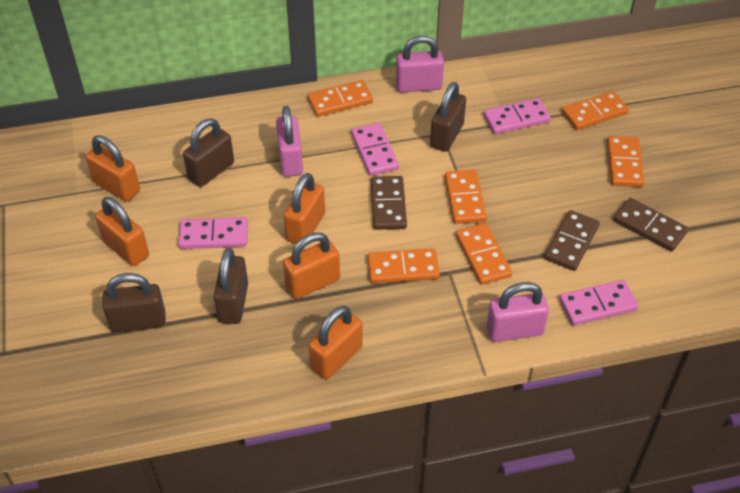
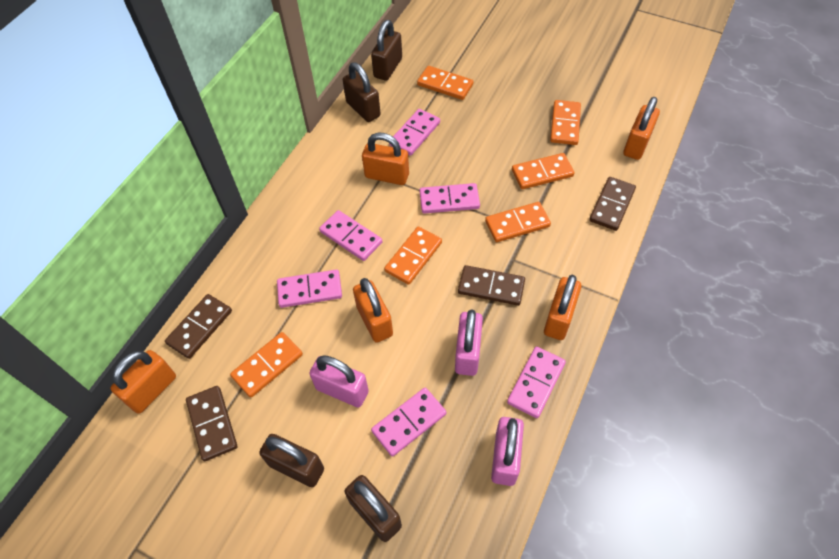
brown domino: 3 -> 4
pink domino: 4 -> 6

